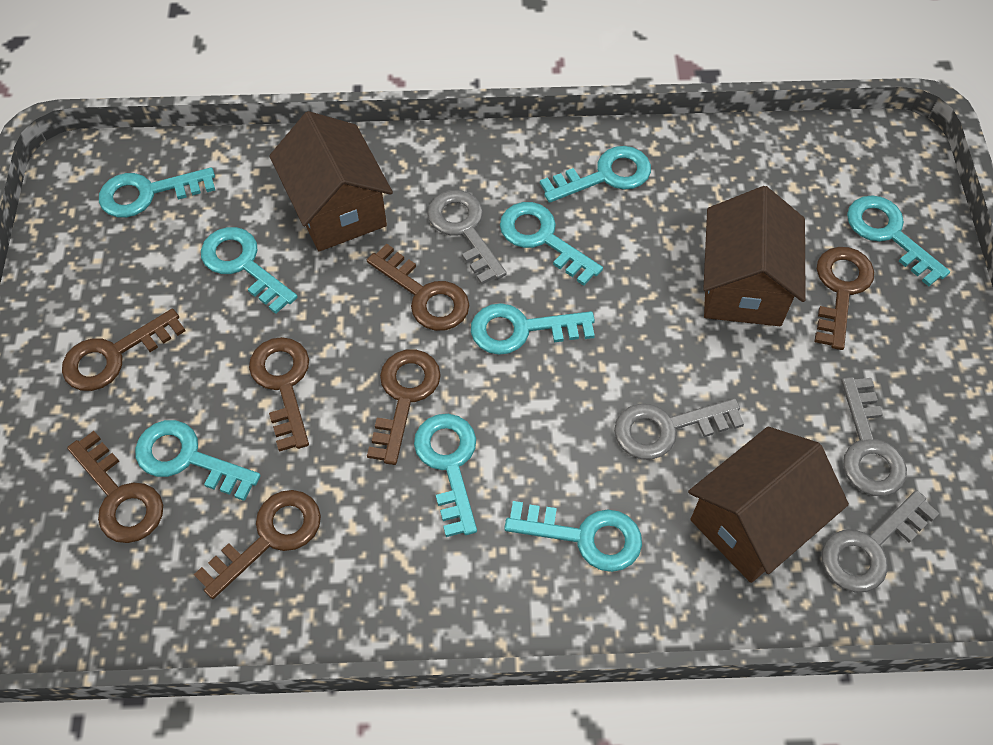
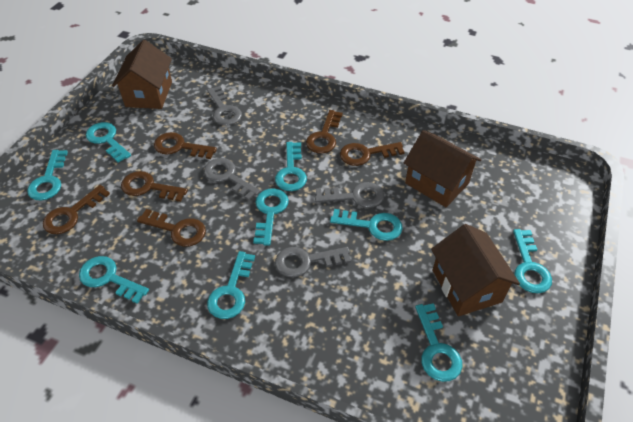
brown key: 7 -> 6

